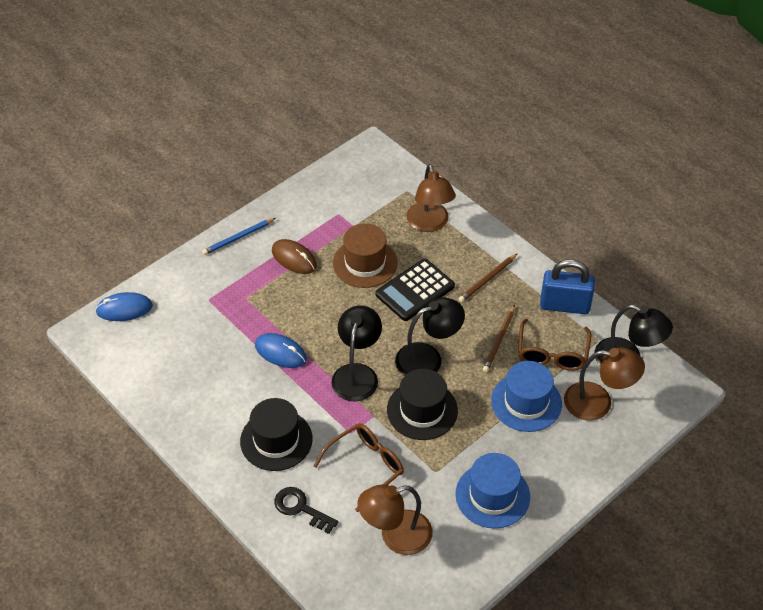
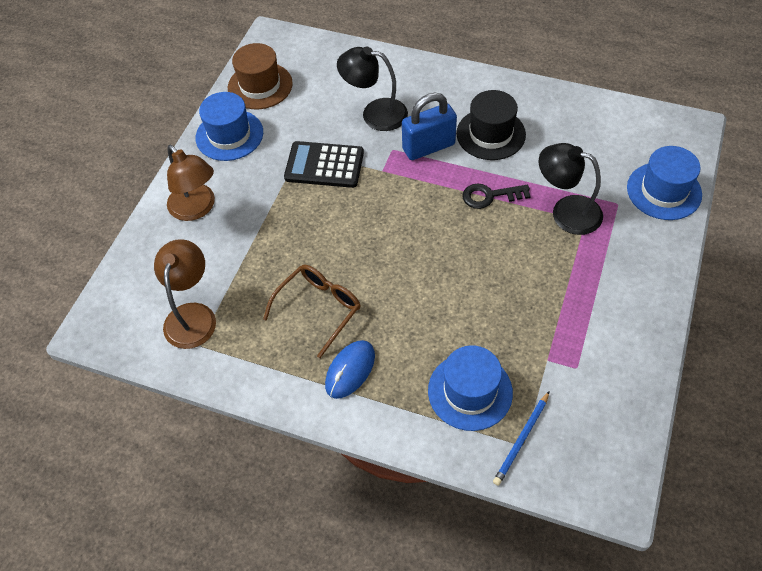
black hat: 2 -> 1
black lamp: 3 -> 2
blue hat: 2 -> 3
blue mouse: 2 -> 1
brown glasses: 2 -> 1
brown lamp: 3 -> 2
brown mouse: 1 -> 0
brown pencil: 2 -> 0

